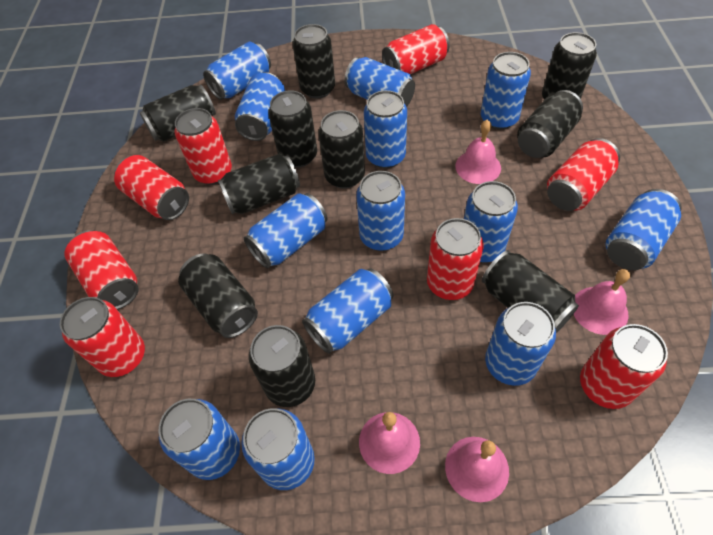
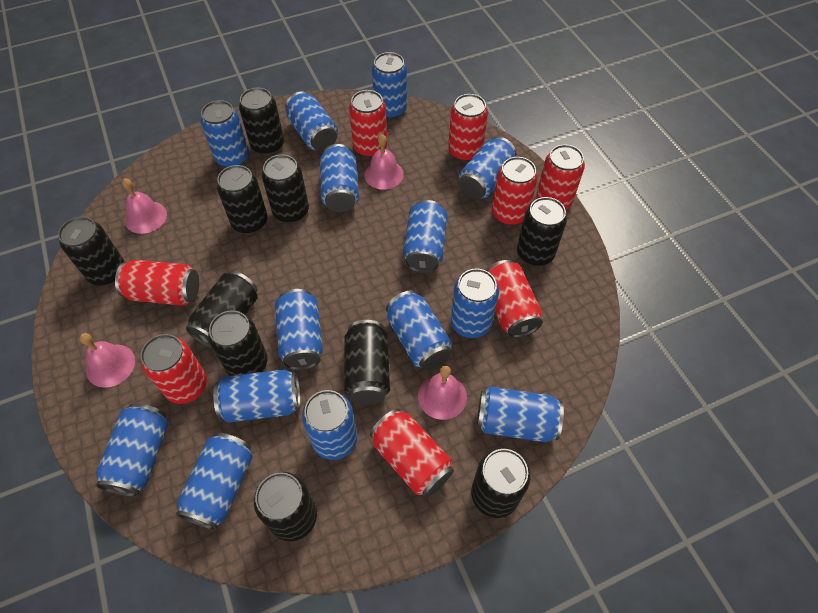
blue can: 13 -> 14

